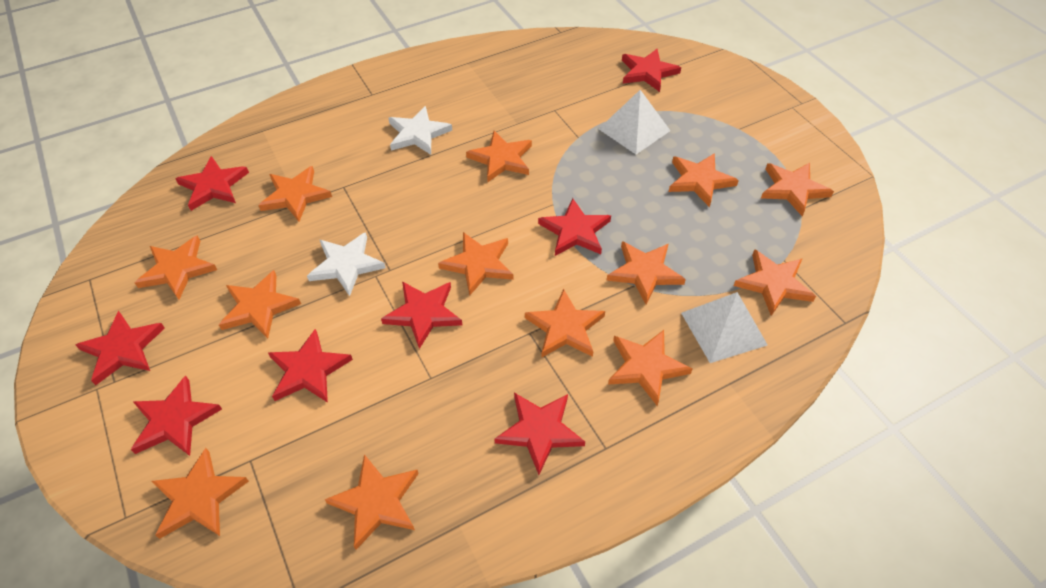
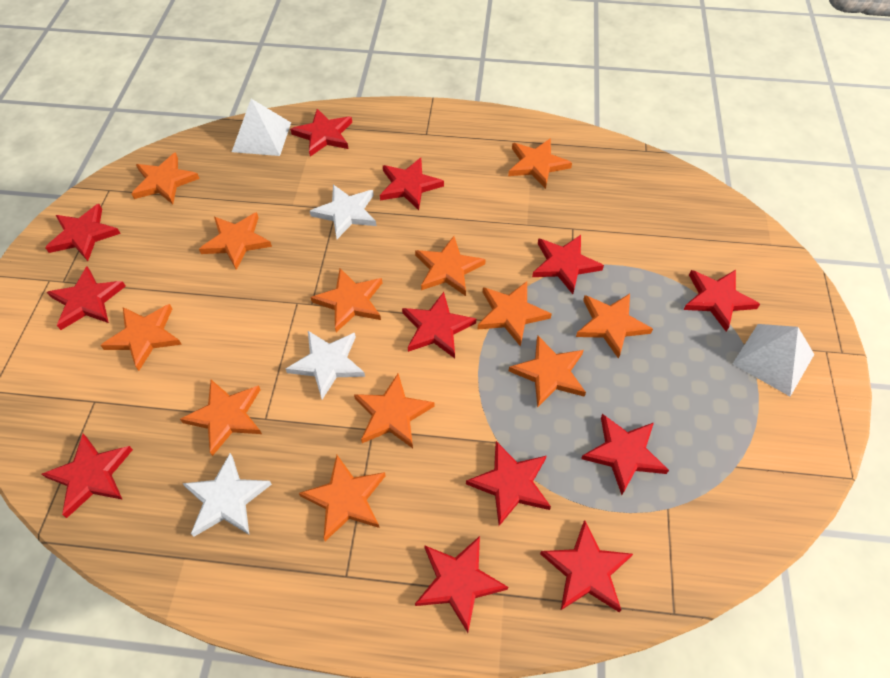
orange star: 13 -> 12
red star: 8 -> 12
white star: 2 -> 3

